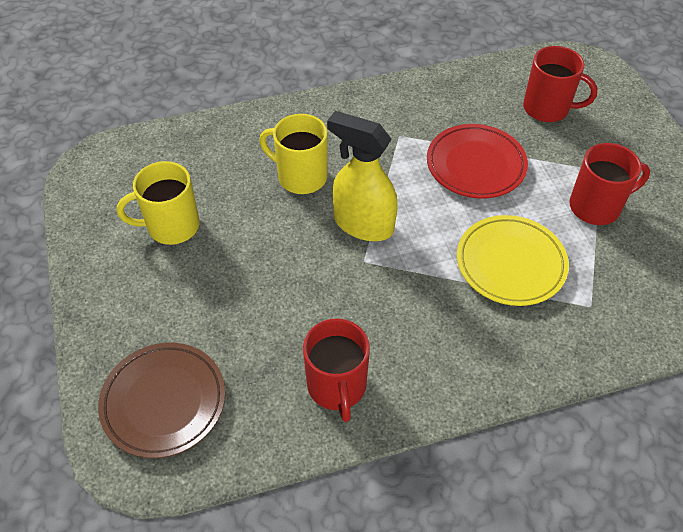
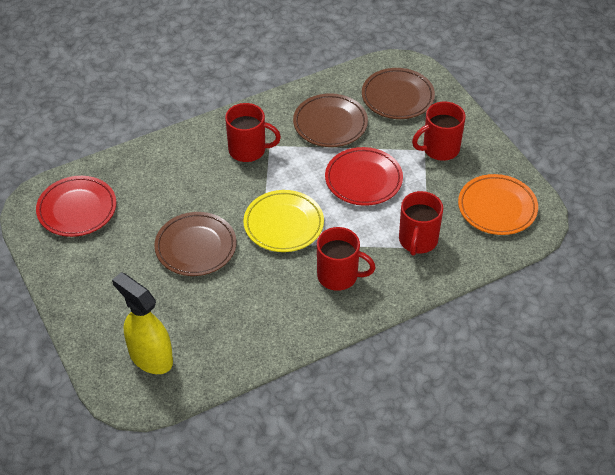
brown plate: 1 -> 3
orange plate: 0 -> 1
red mug: 3 -> 4
red plate: 1 -> 2
yellow mug: 2 -> 0

